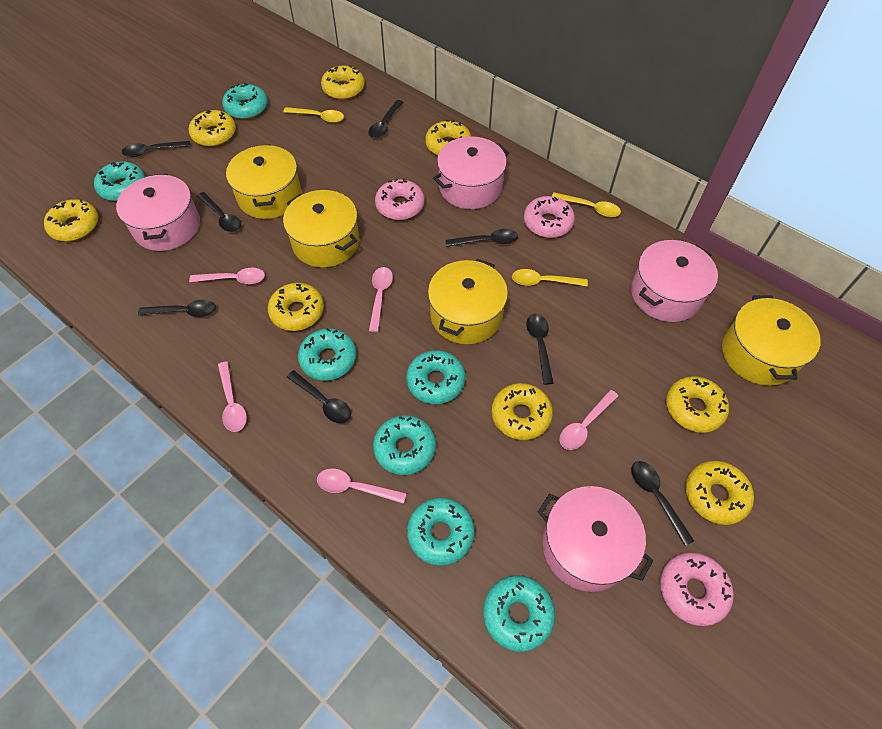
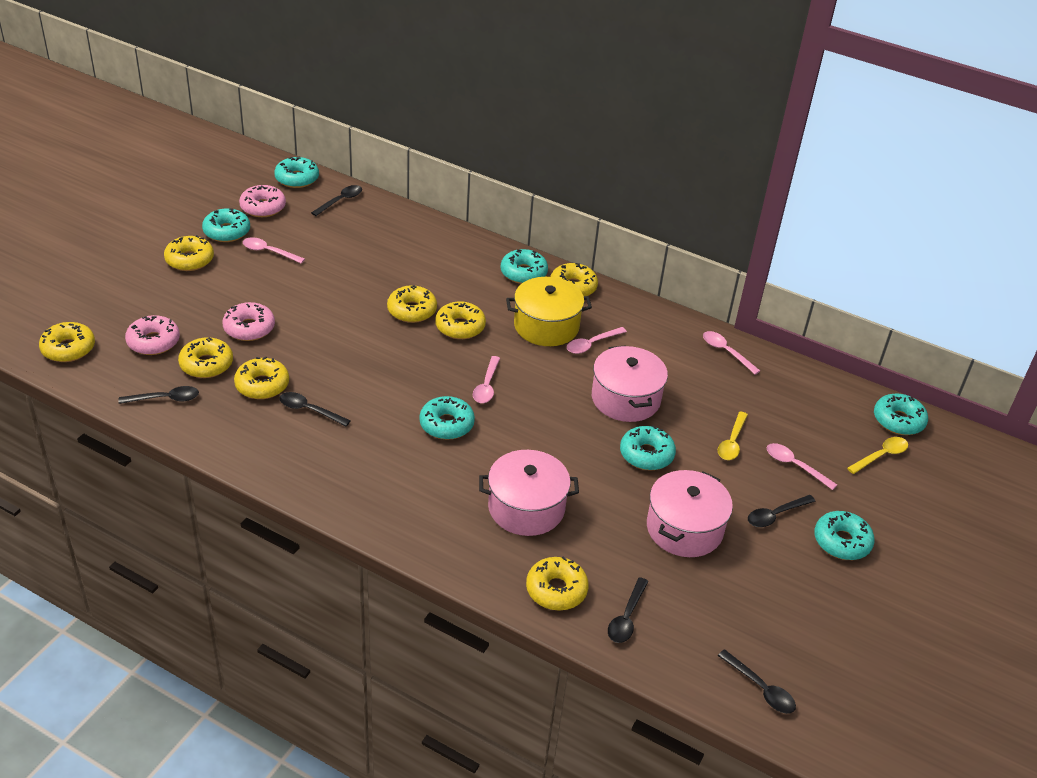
black spoon: 8 -> 6
pink pot: 4 -> 3
yellow pot: 4 -> 1
yellow spoon: 3 -> 2

